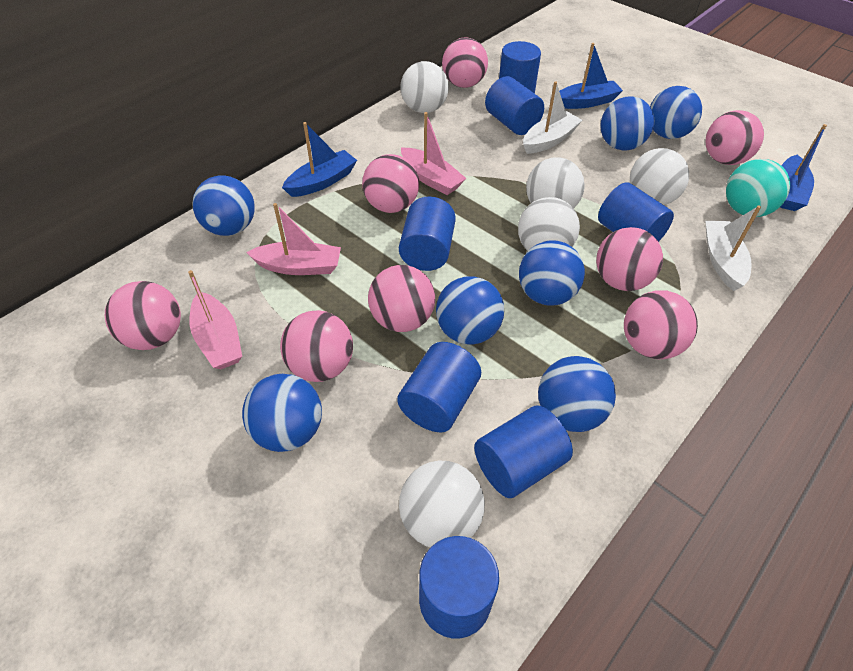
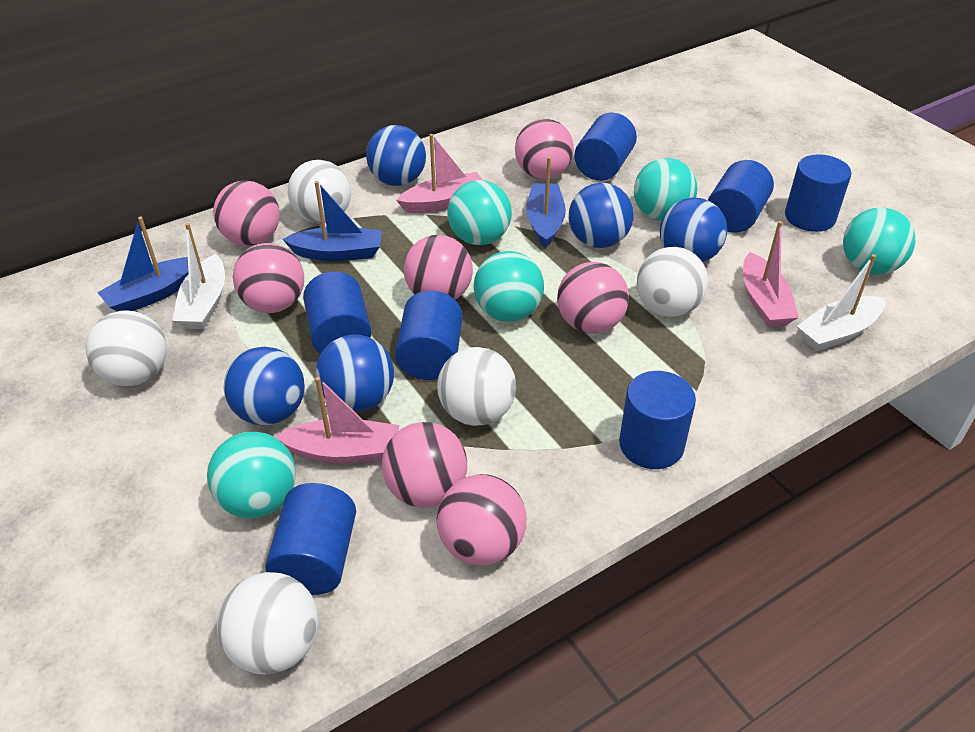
blue ball: 7 -> 5
pink ball: 8 -> 7
turquoise ball: 1 -> 5

